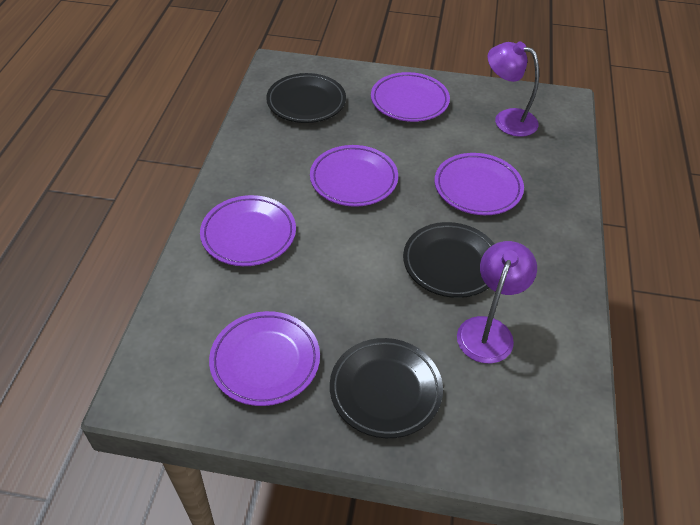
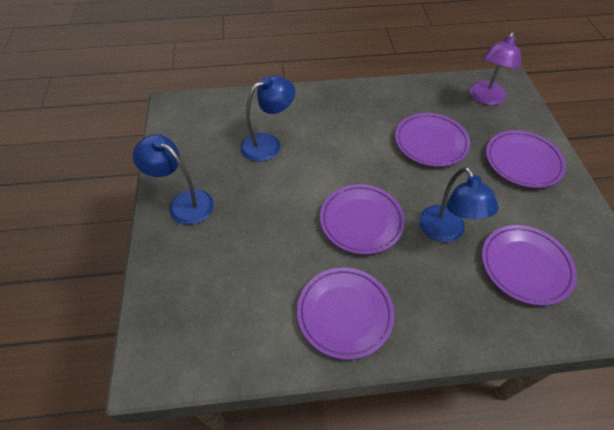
black plate: 3 -> 0
blue lamp: 0 -> 3
purple lamp: 2 -> 1

